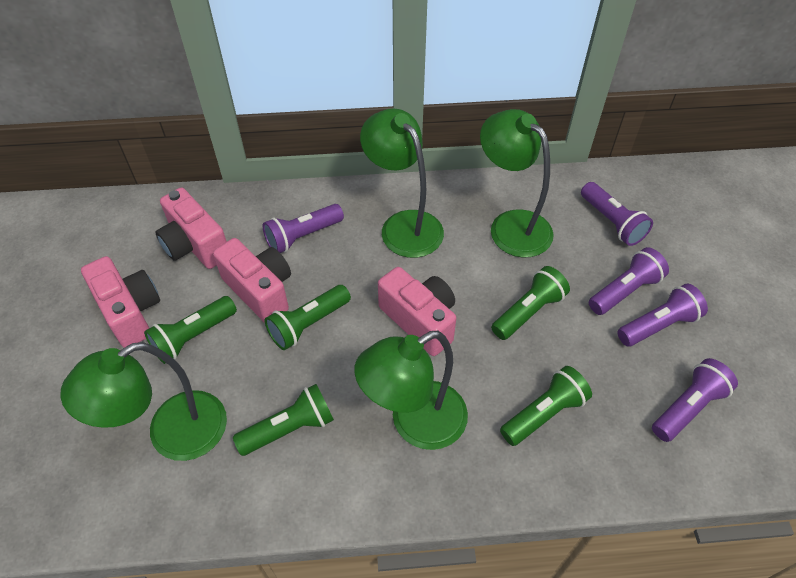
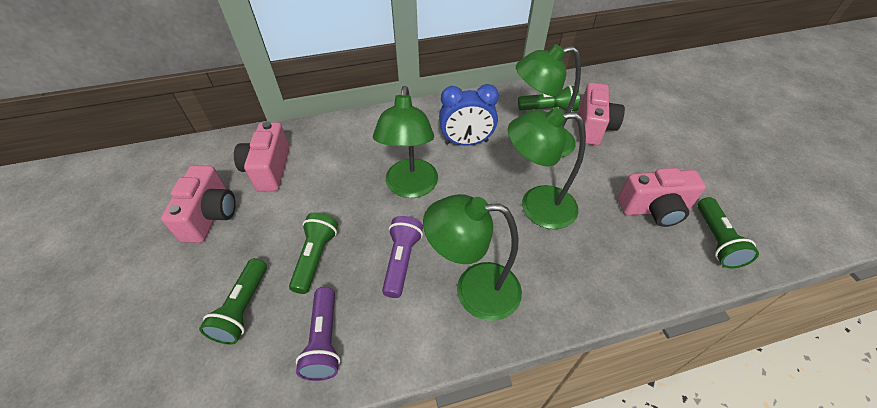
blue clock: 0 -> 1
green flashlight: 5 -> 4
purple flashlight: 5 -> 2

